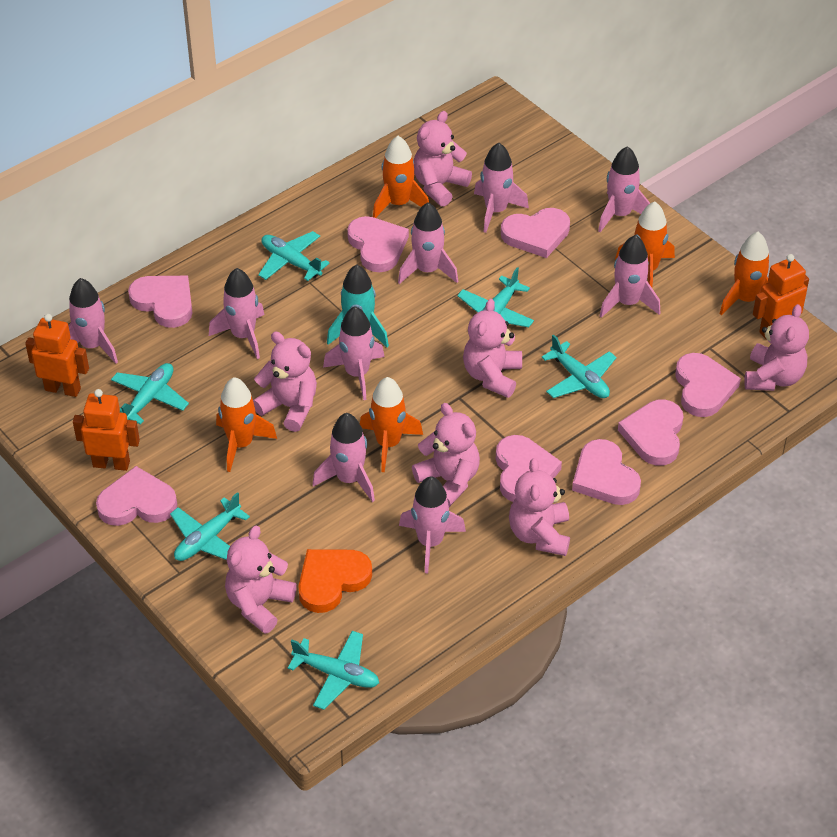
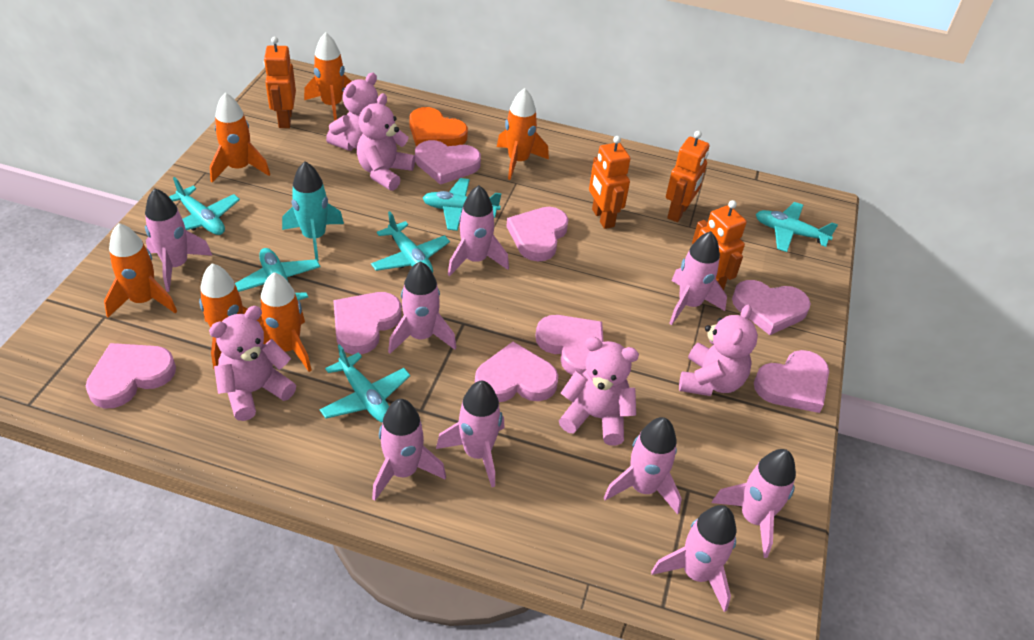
orange robot: 3 -> 4
orange rocket: 5 -> 6
pink teddy bear: 7 -> 5

